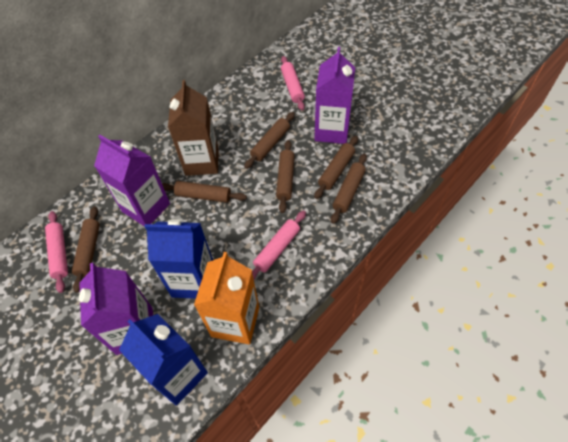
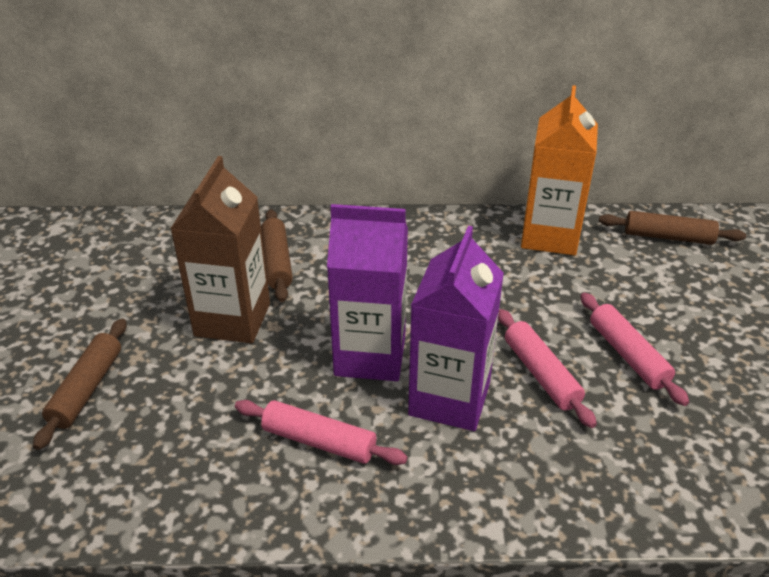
blue carton: 2 -> 0
brown rolling pin: 6 -> 3
purple carton: 3 -> 2

